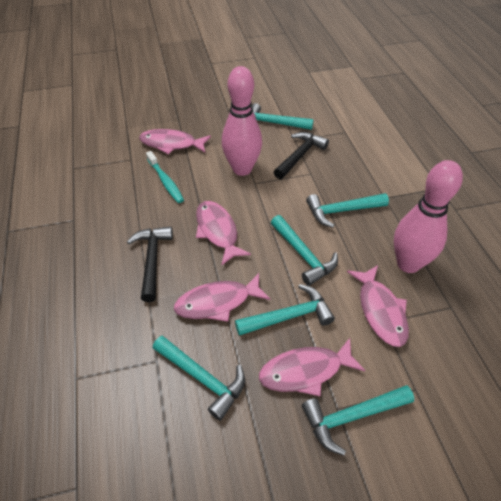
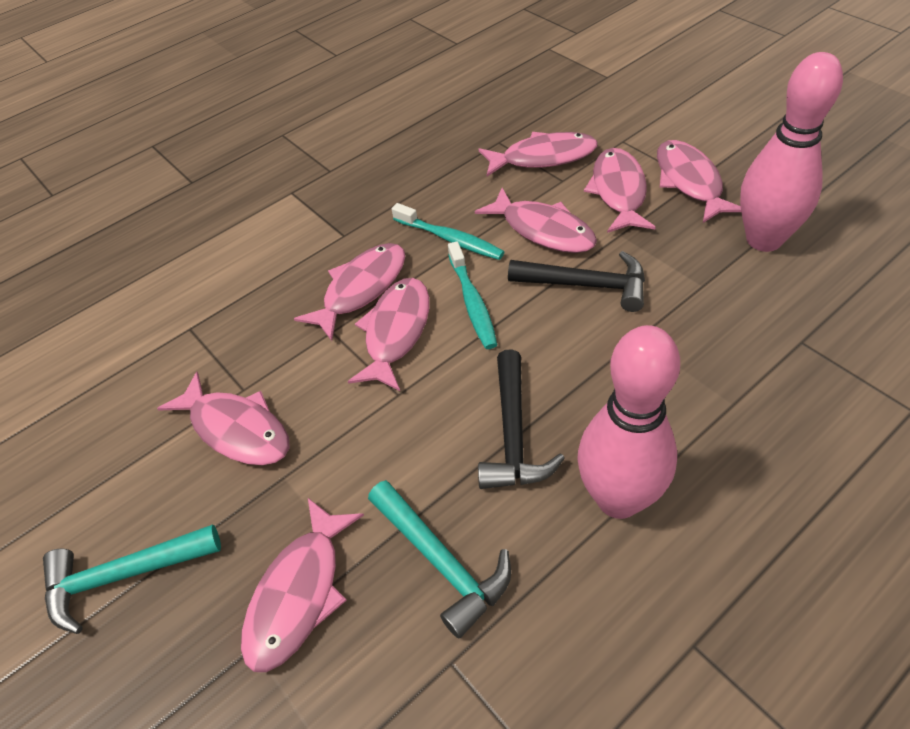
pink fish: 5 -> 8
turquoise hammer: 6 -> 2
turquoise toothbrush: 1 -> 2

